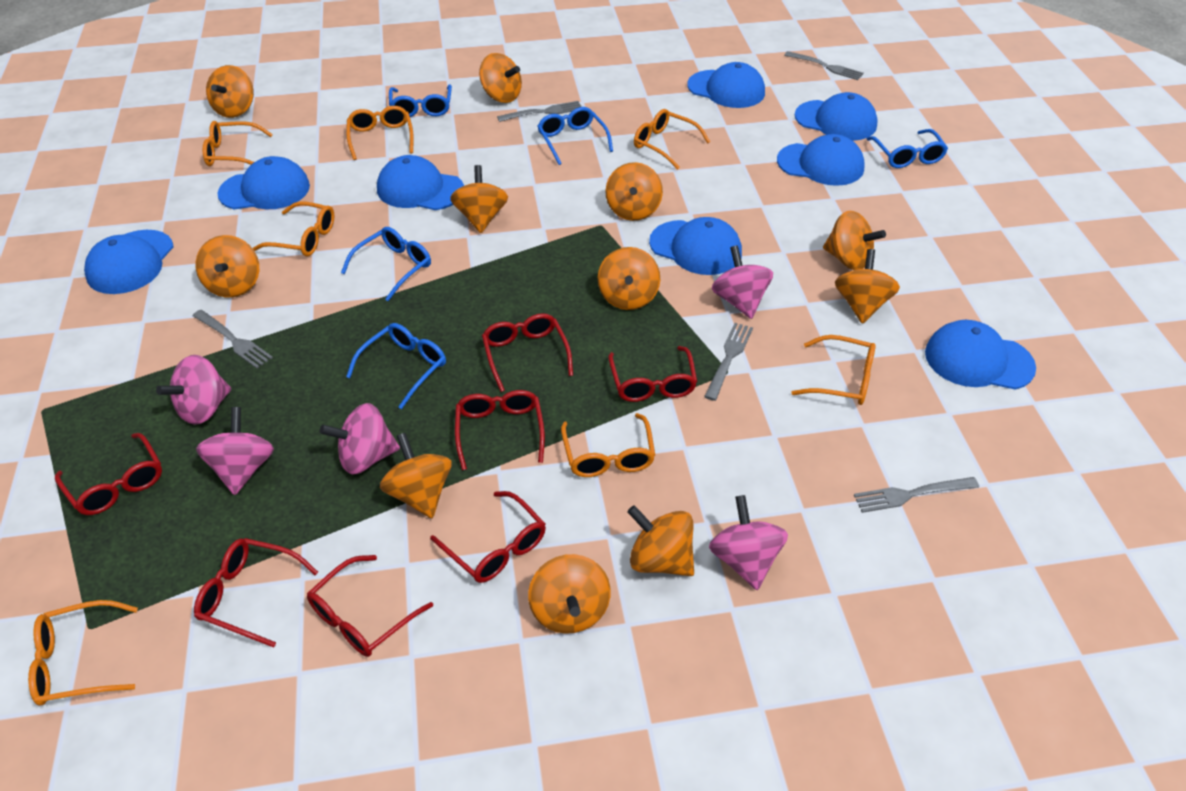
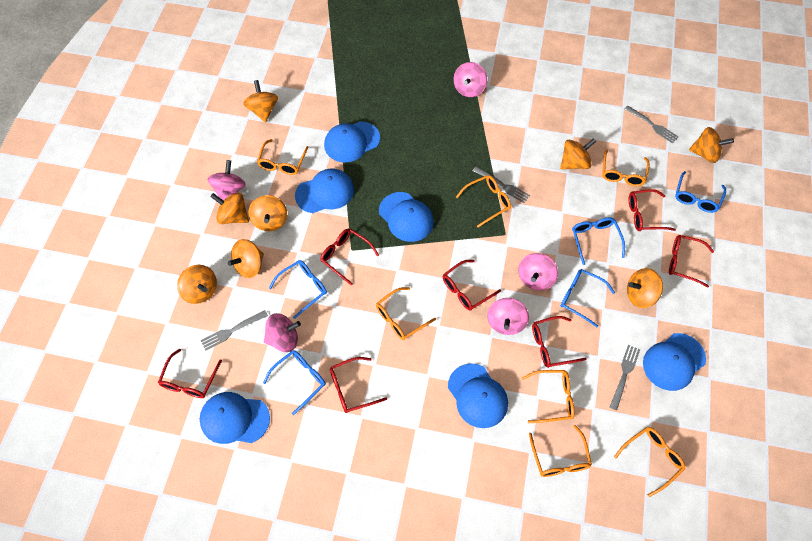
blue cap: 8 -> 6
grey fork: 5 -> 4
orange spinning top: 11 -> 8

